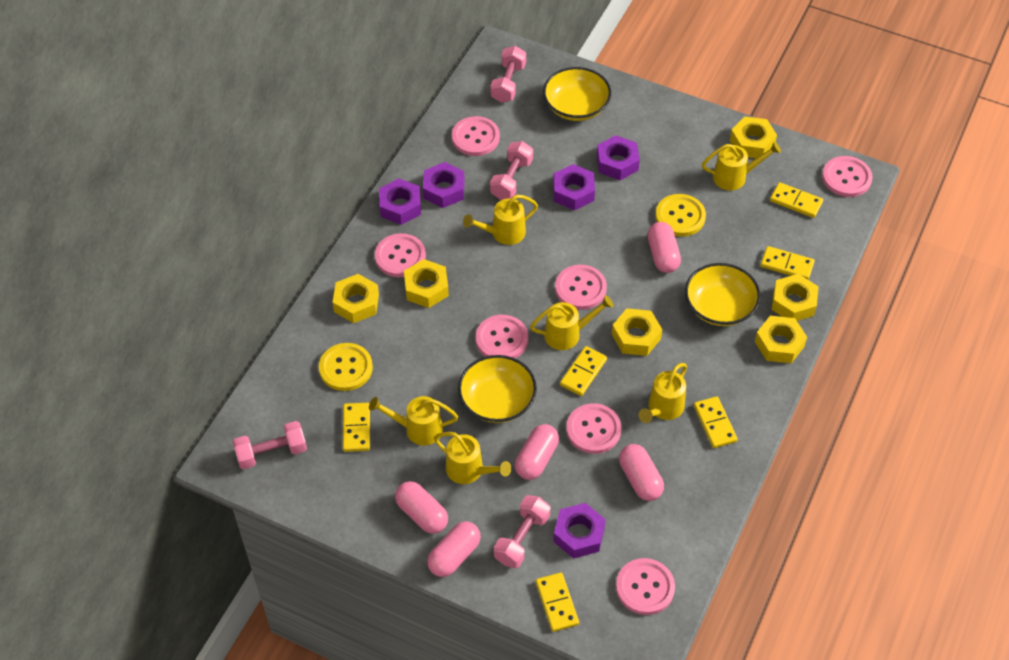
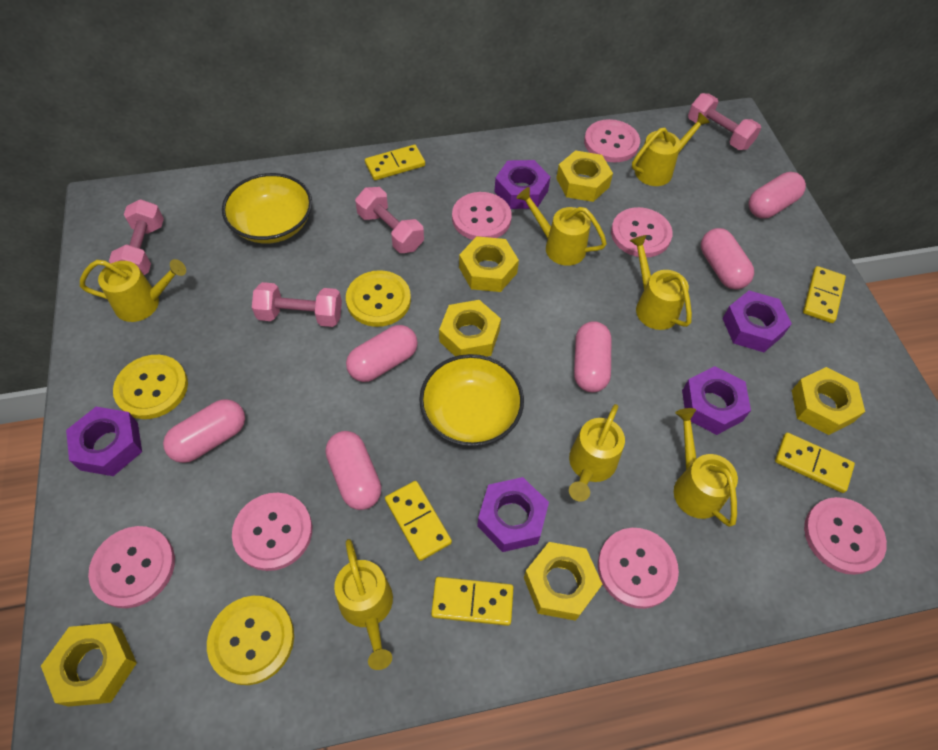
pink capsule: 5 -> 6
yellow bowl: 3 -> 2
yellow button: 2 -> 3
yellow domino: 6 -> 5
yellow watering can: 6 -> 7

